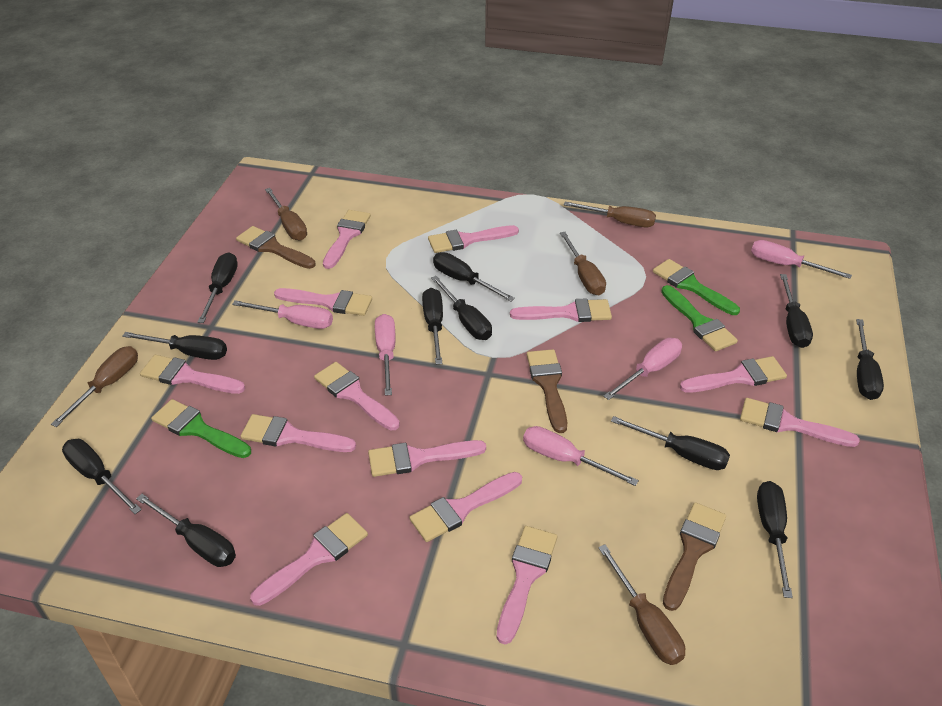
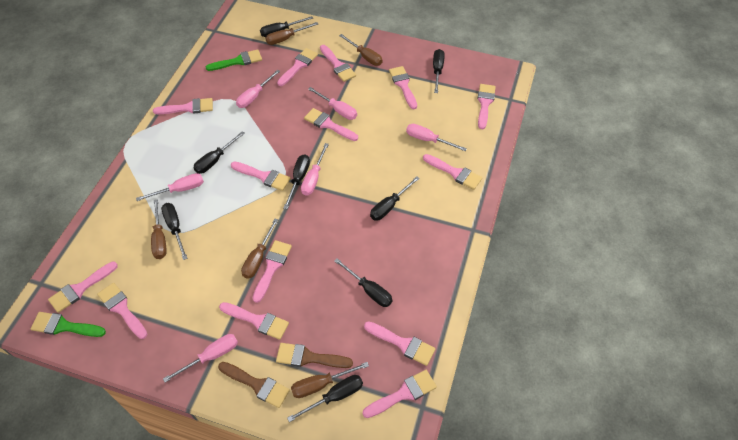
black screwdriver: 11 -> 8
brown brush: 3 -> 2
green brush: 3 -> 2
pink brush: 13 -> 14
pink screwdriver: 5 -> 6

